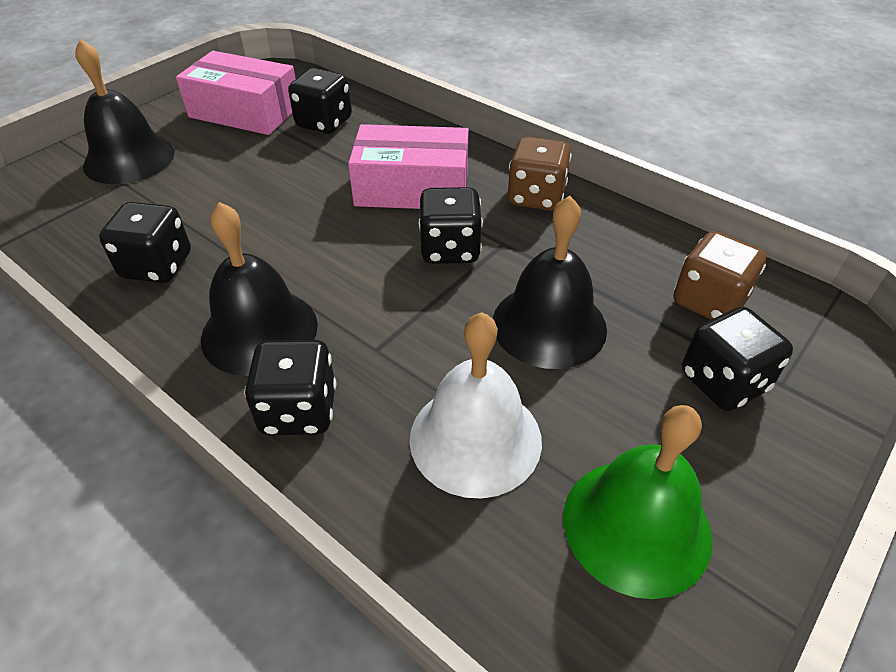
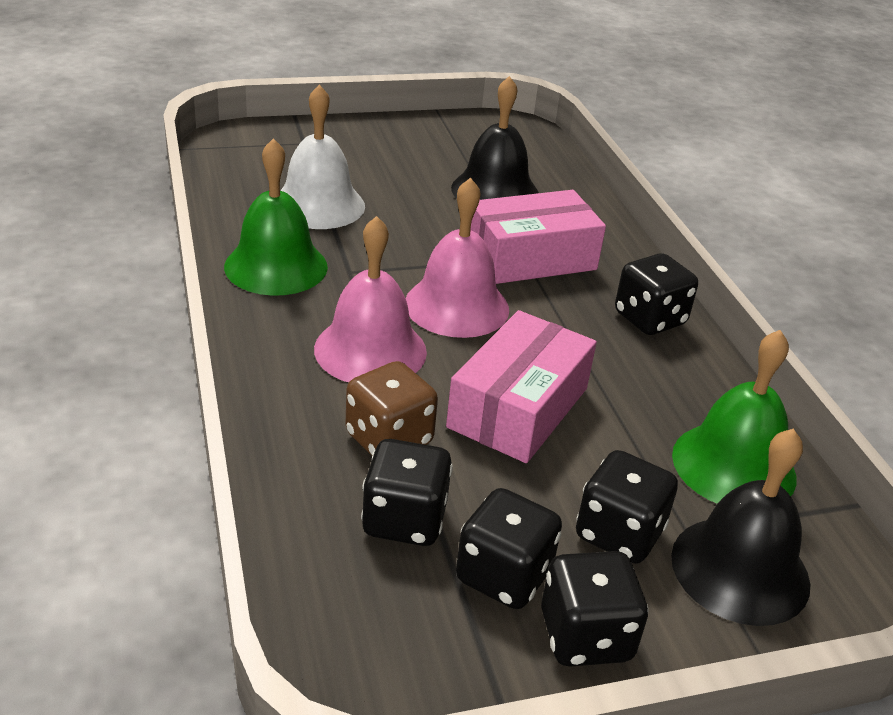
black bell: 3 -> 2
brown dice: 2 -> 1
green bell: 1 -> 2
pink bell: 0 -> 2

